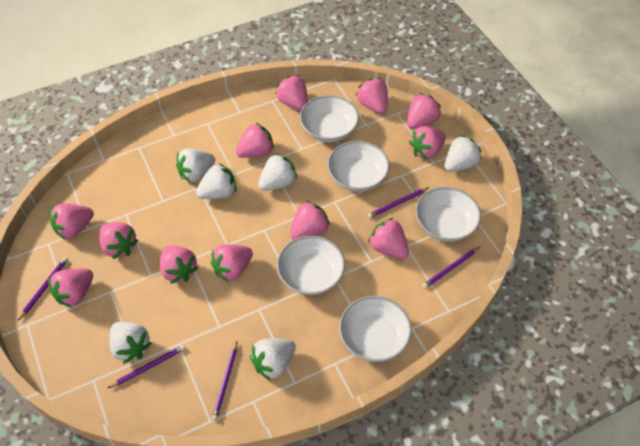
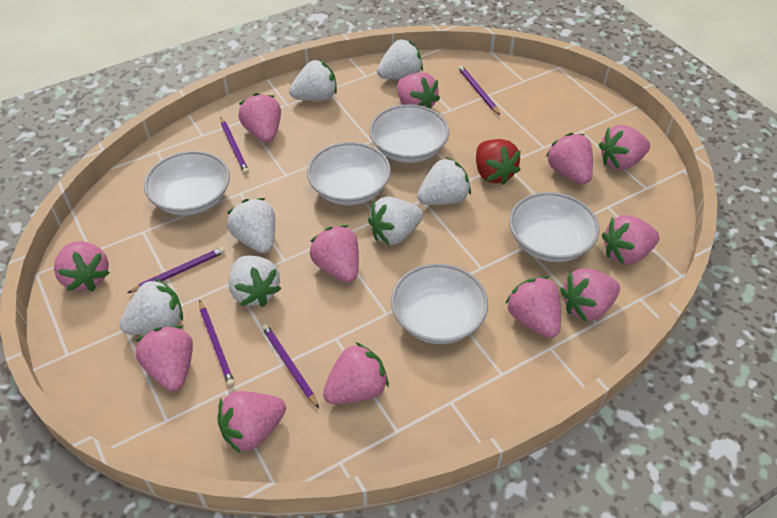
red strawberry: 0 -> 1
white strawberry: 6 -> 7

